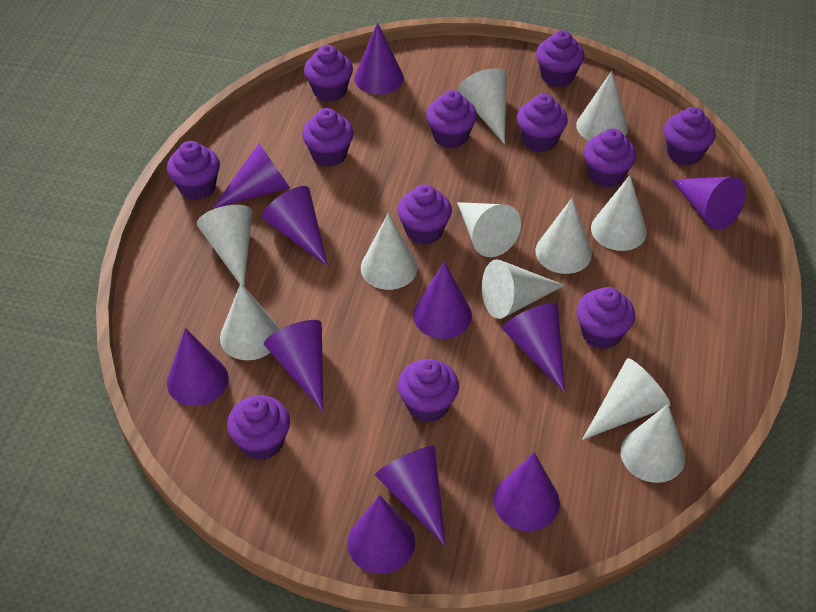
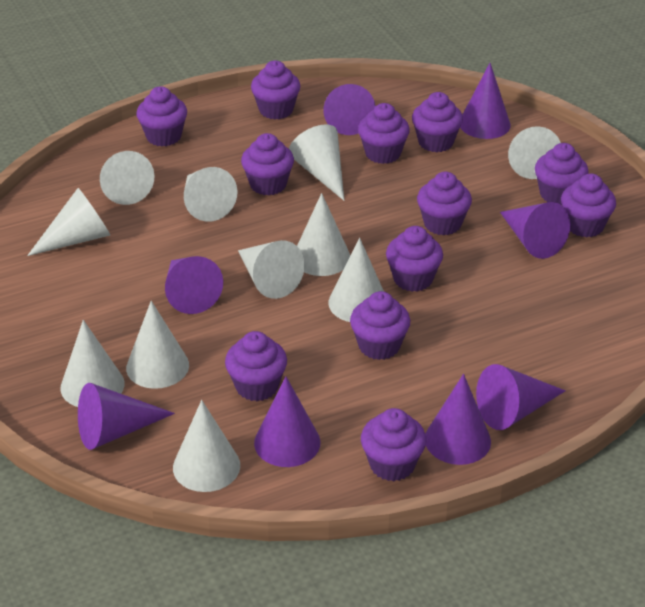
purple cone: 11 -> 8

